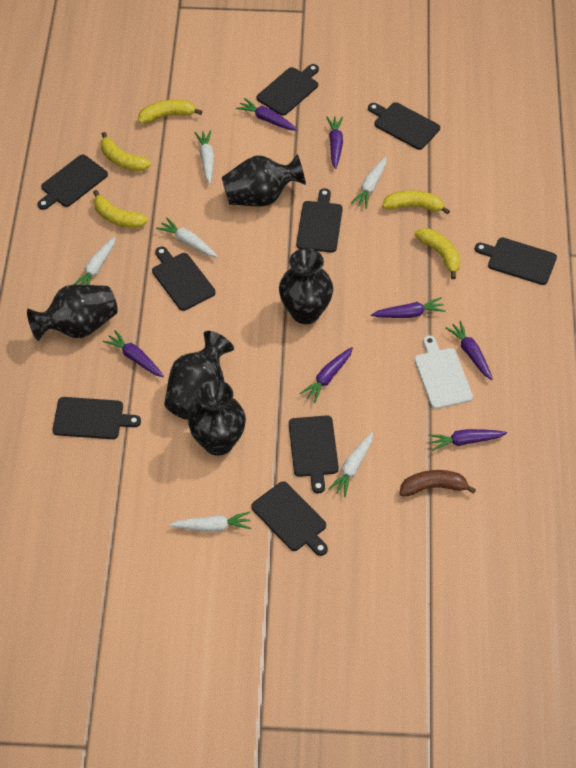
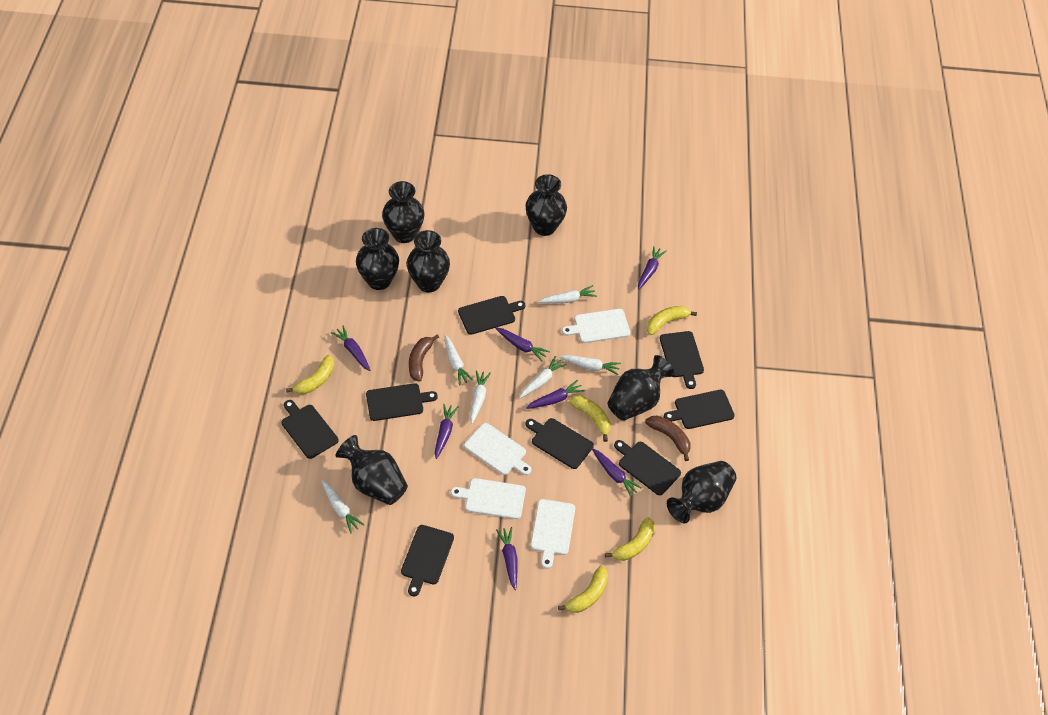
black cutting board: 9 -> 8
black vase: 5 -> 7
brown banana: 1 -> 2
white cutting board: 1 -> 4

